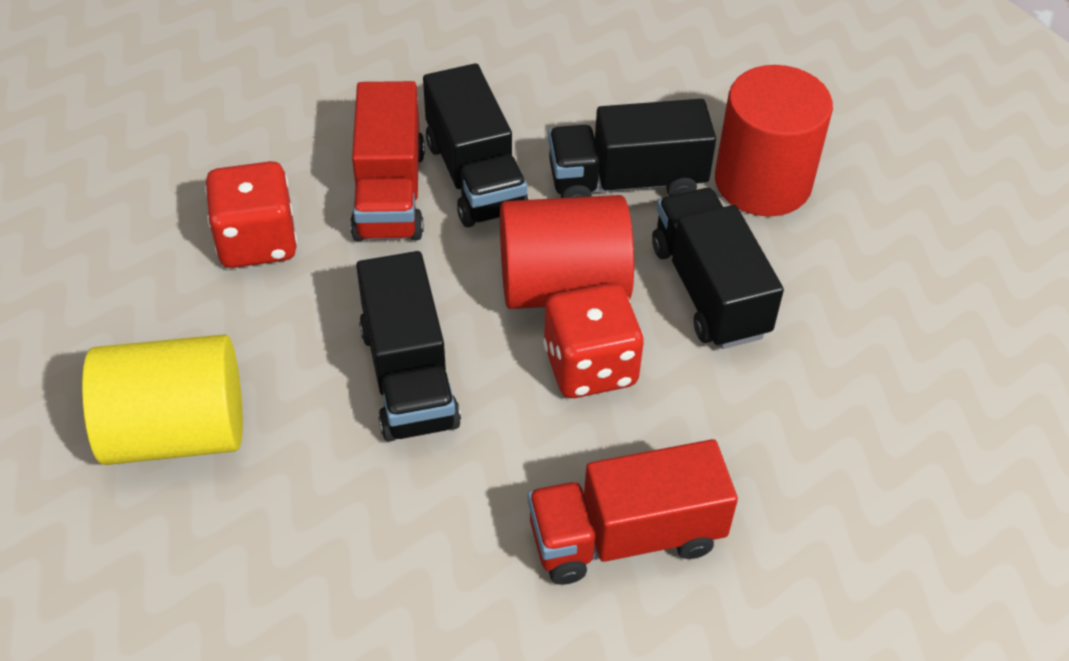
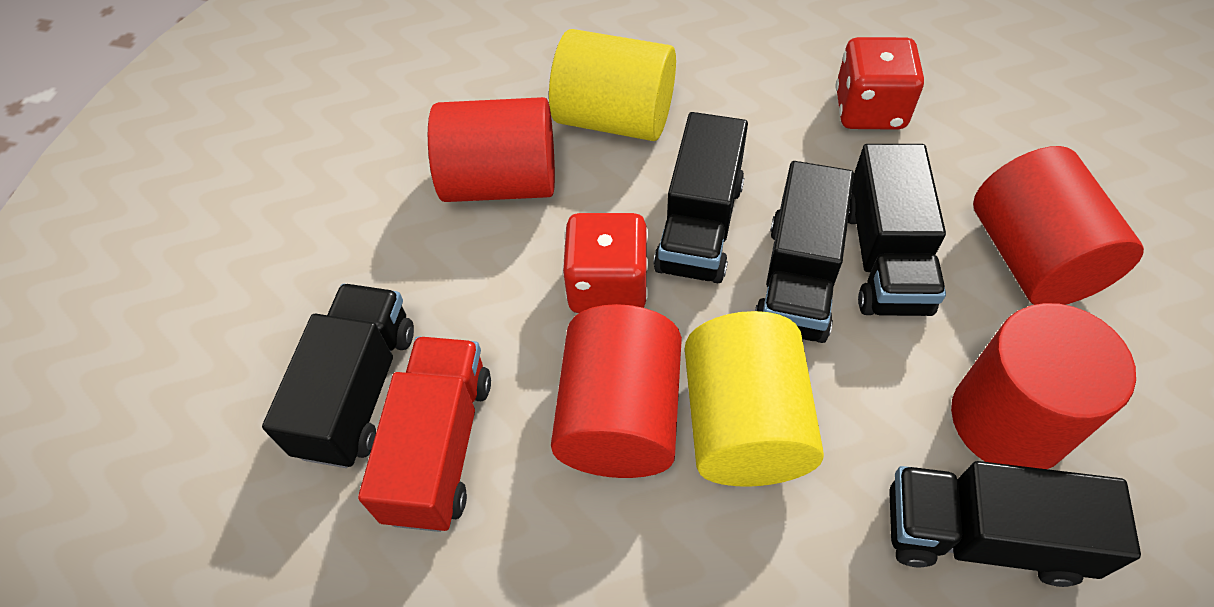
black truck: 4 -> 5
red cylinder: 2 -> 4
red truck: 2 -> 1
yellow cylinder: 1 -> 2

